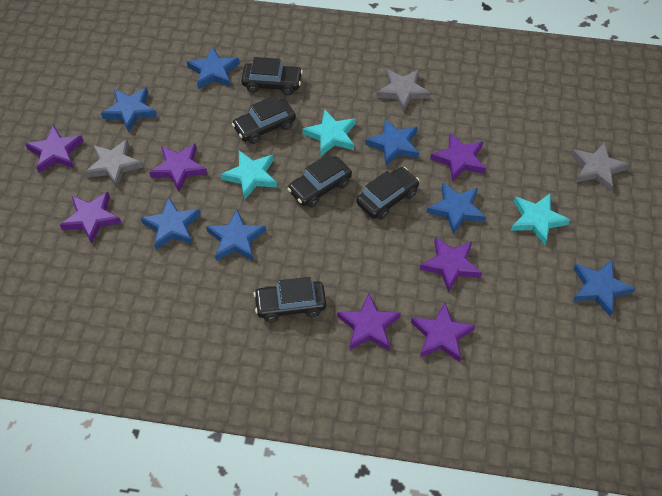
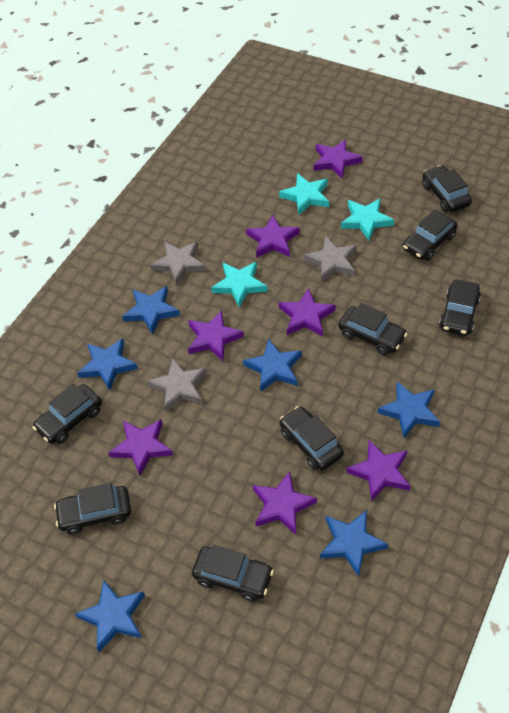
black car: 5 -> 8
blue star: 7 -> 6

